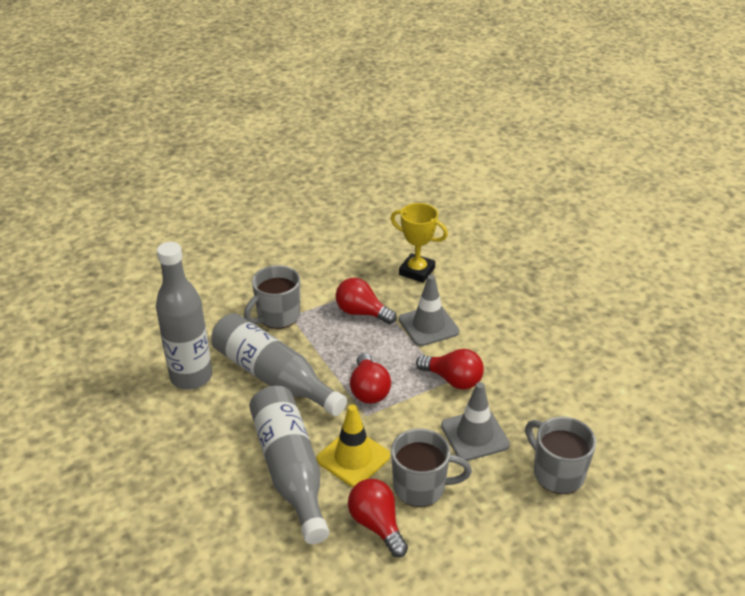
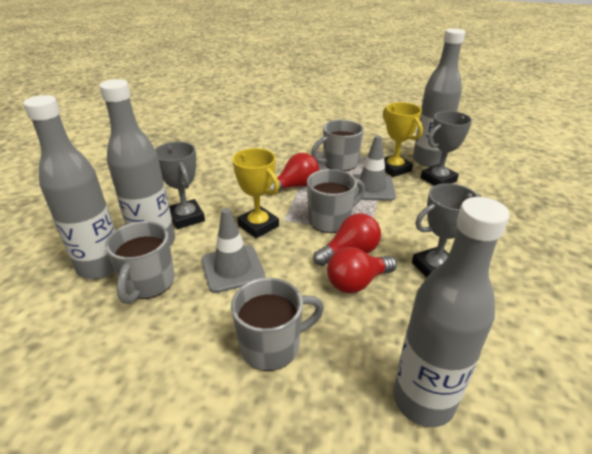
grey bottle: 3 -> 4
grey mug: 3 -> 4
grey trophy: 0 -> 3
red light bulb: 4 -> 3
yellow traffic cone: 1 -> 0
yellow trophy: 1 -> 2

